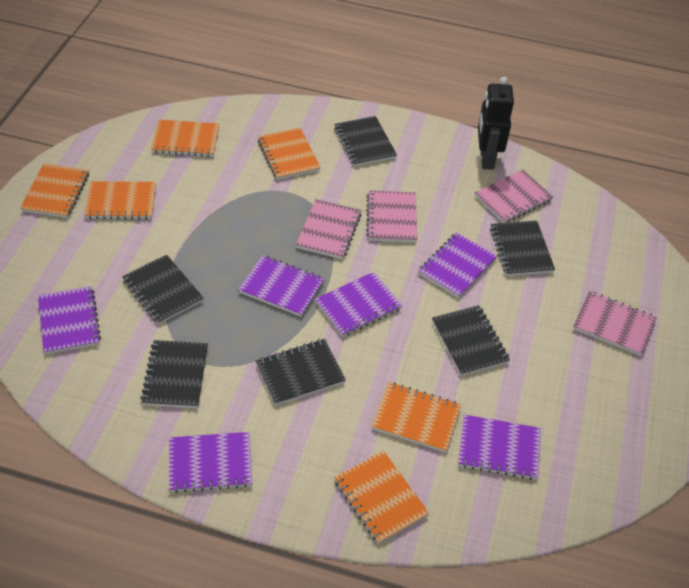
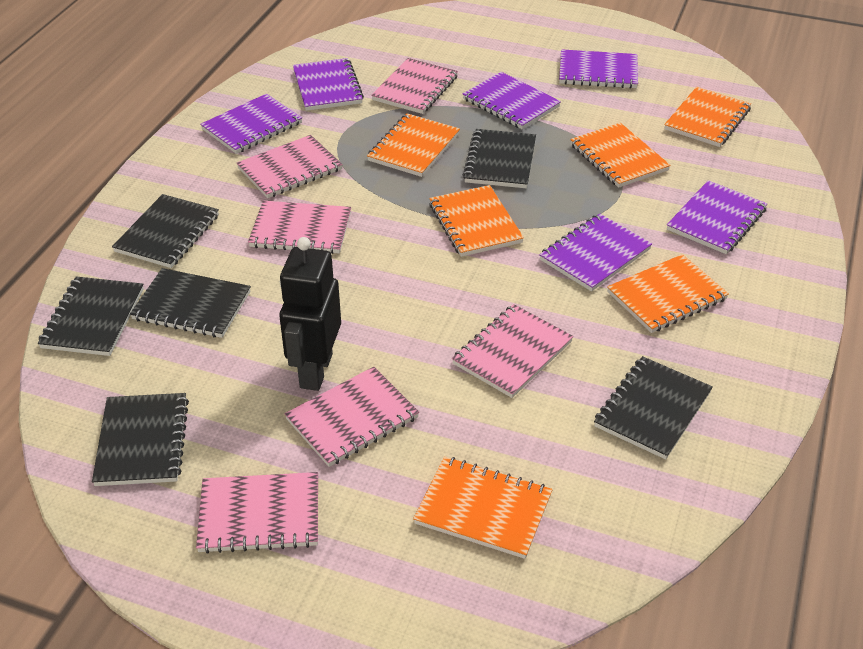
pink notebook: 4 -> 6

